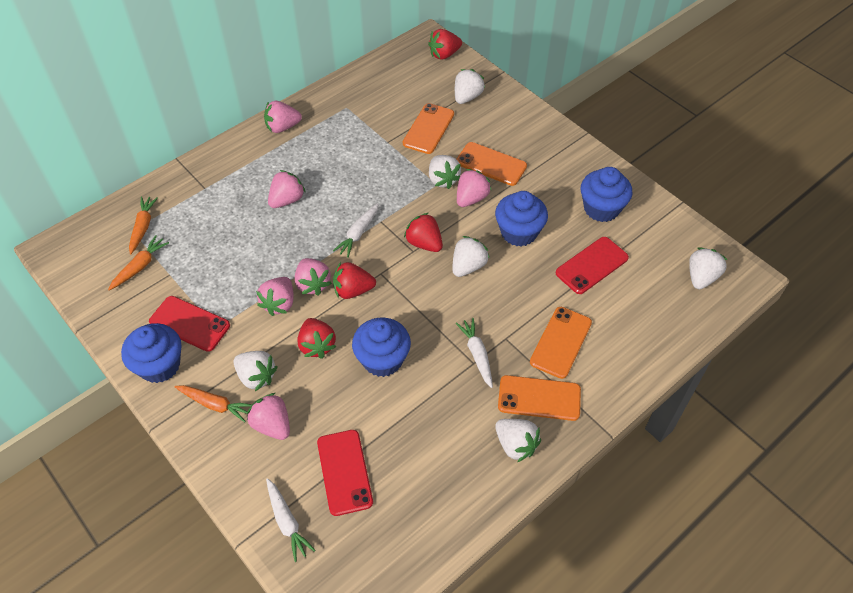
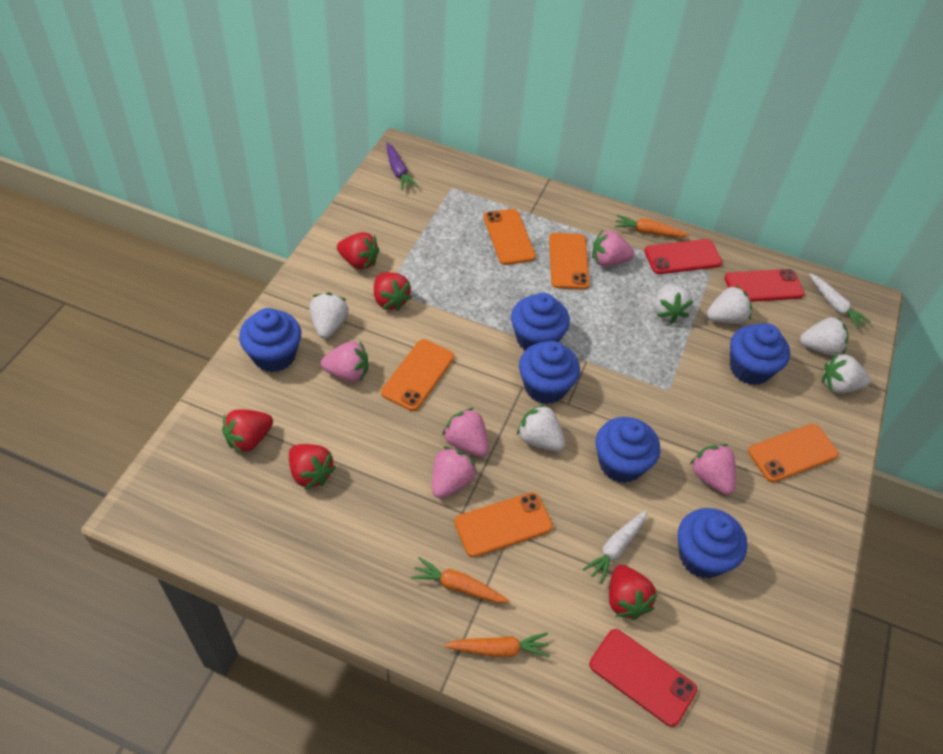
blue cupcake: 4 -> 6
orange phone: 4 -> 5
pink strawberry: 6 -> 5
purple carrot: 0 -> 1
red strawberry: 4 -> 5
white carrot: 3 -> 2

